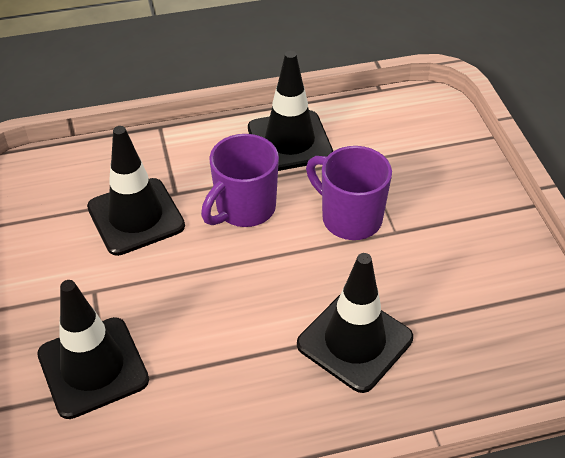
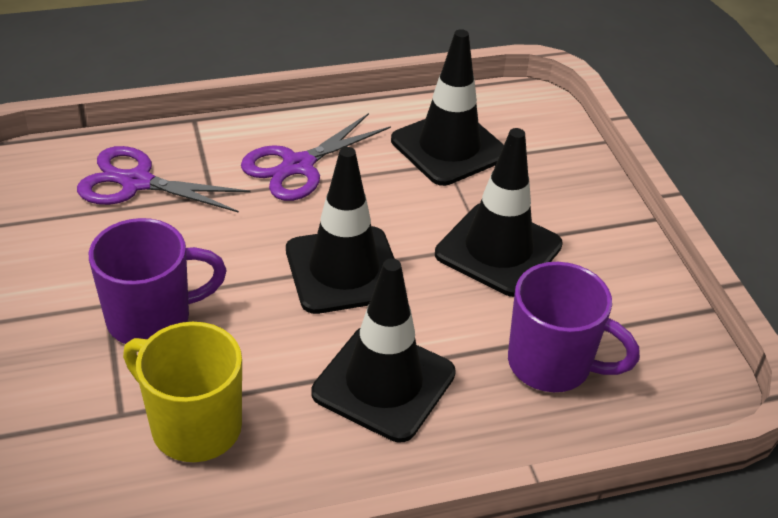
purple scissors: 0 -> 2
yellow mug: 0 -> 1

